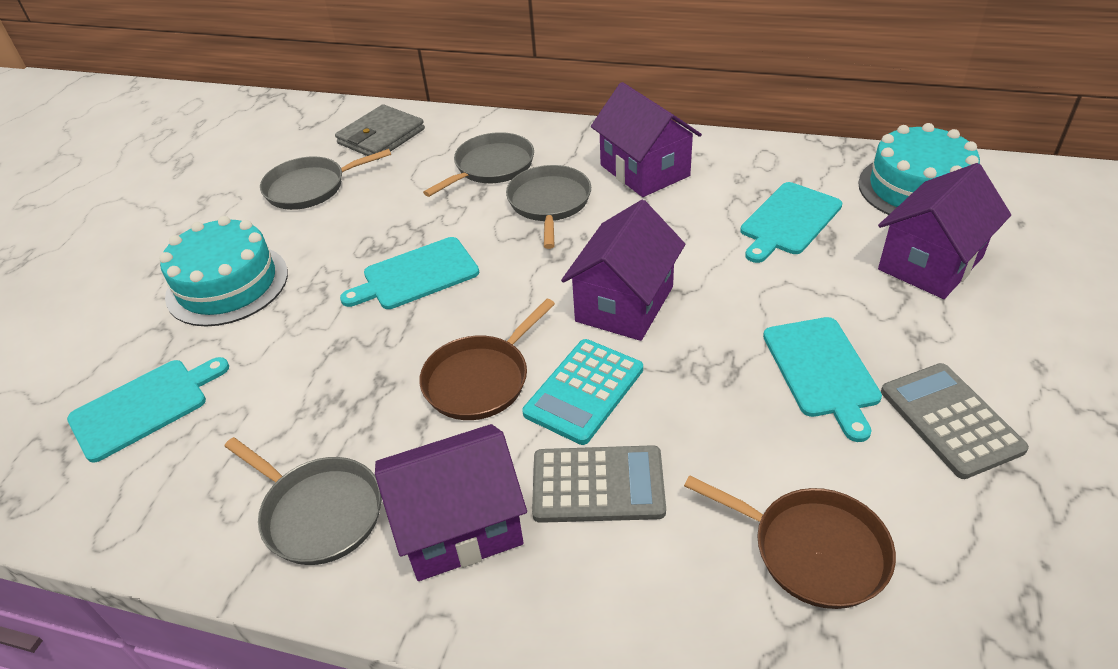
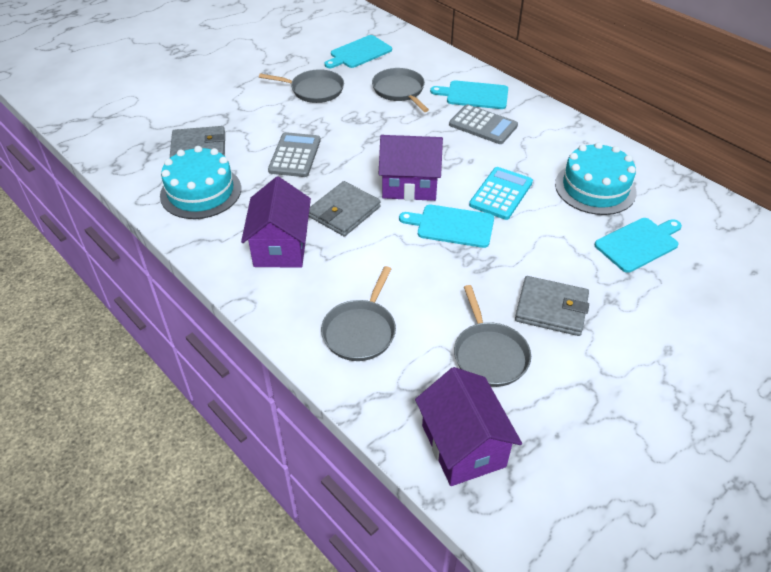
brown pan: 2 -> 0
grey wallet: 1 -> 3
purple house: 4 -> 3

